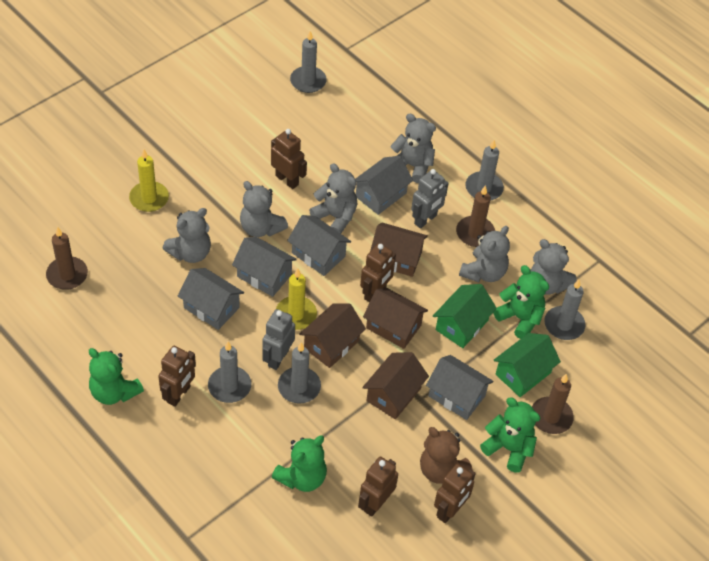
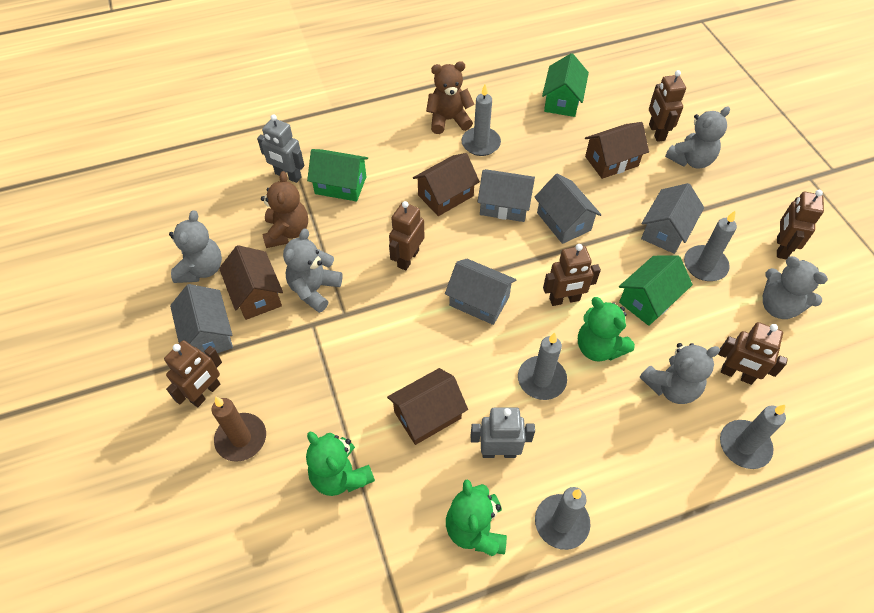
brown candle: 3 -> 1
brown robot: 5 -> 6
brown teddy bear: 1 -> 2
green house: 2 -> 3
green teddy bear: 4 -> 3
grey teddy bear: 6 -> 5
yellow candle: 2 -> 0

